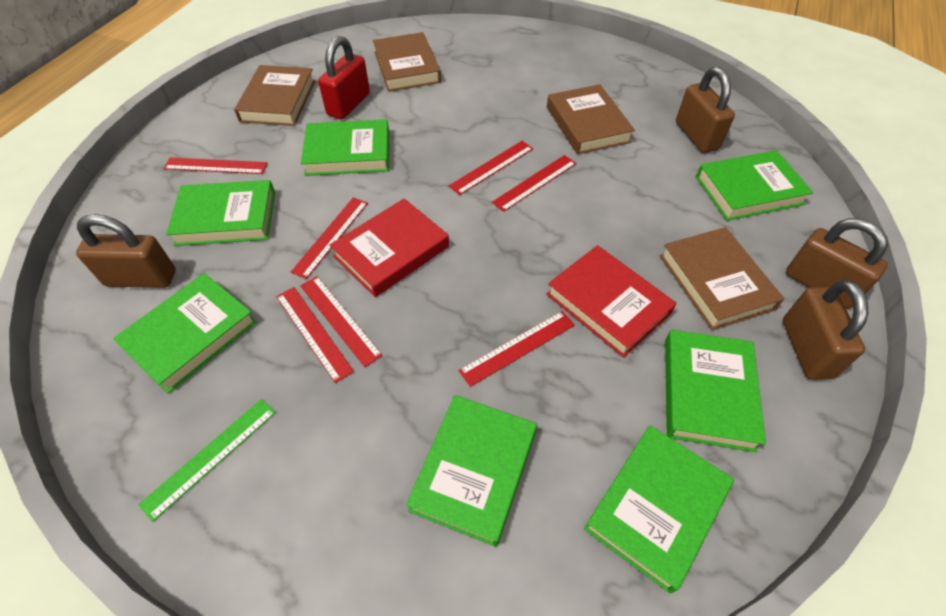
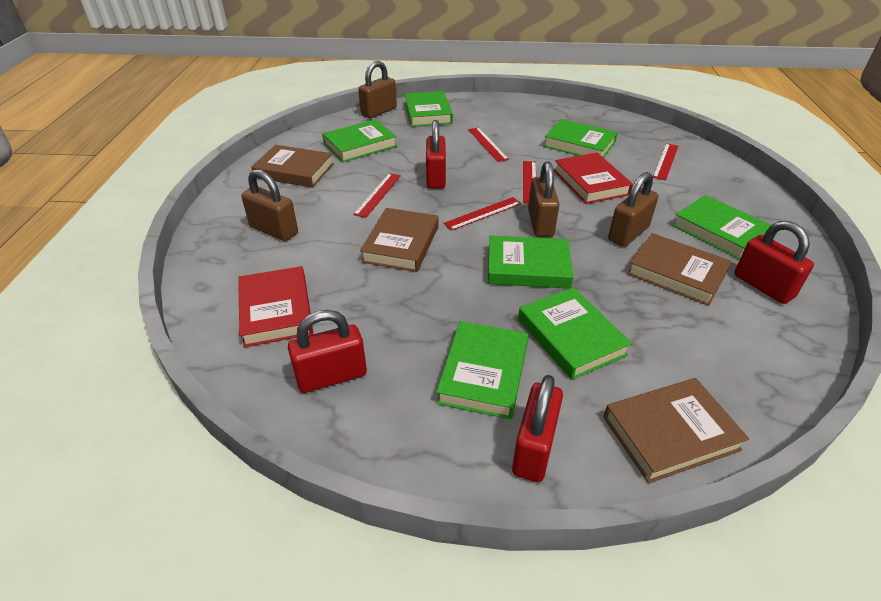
green ruler: 1 -> 0
red padlock: 1 -> 4
red ruler: 7 -> 5

